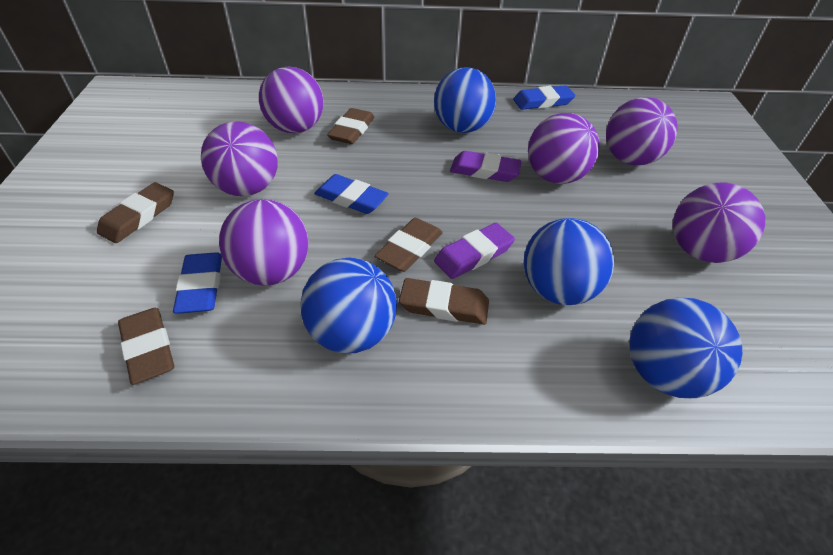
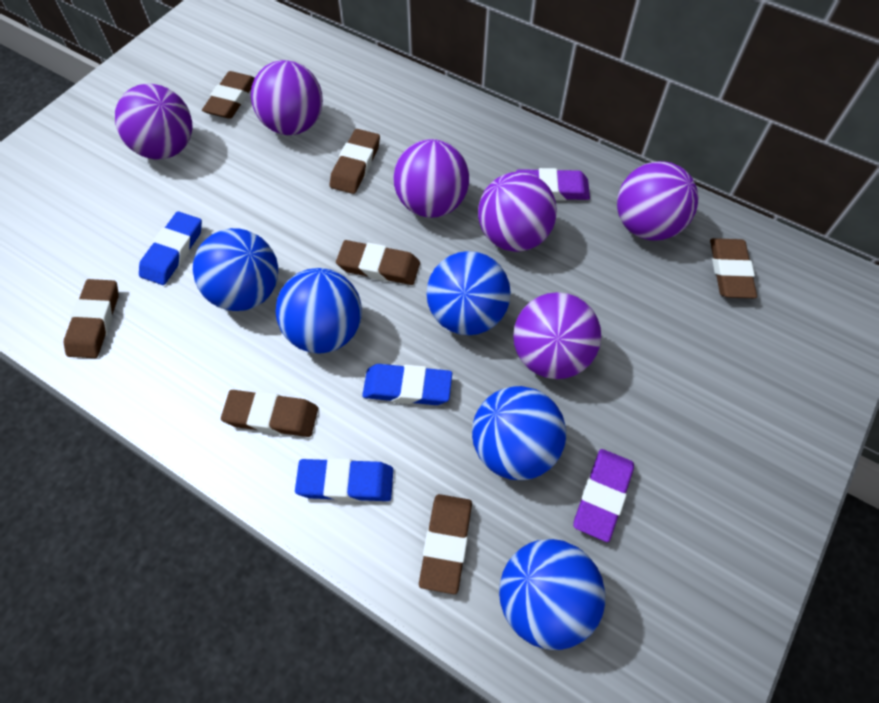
blue ball: 4 -> 5
brown eraser: 5 -> 7

